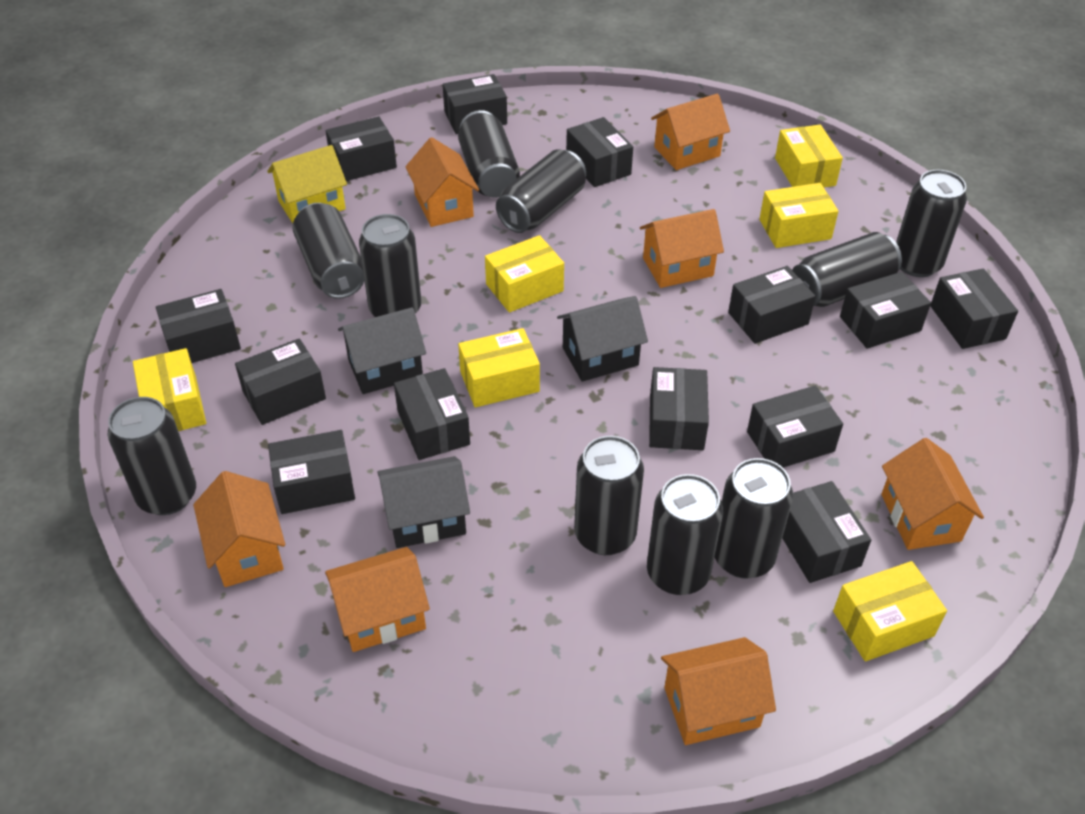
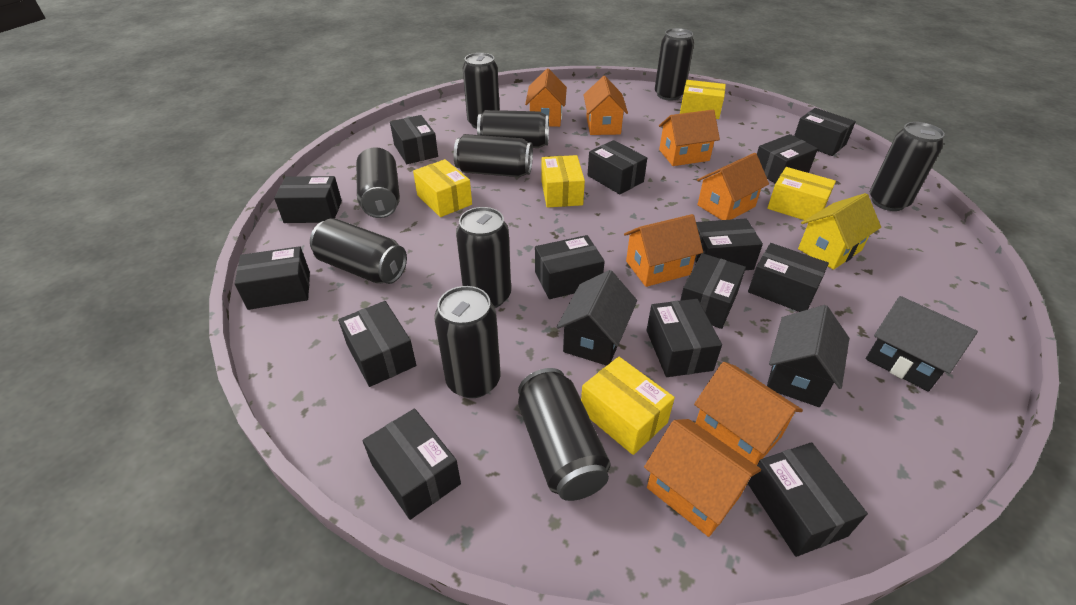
black box: 13 -> 14
yellow box: 6 -> 5

